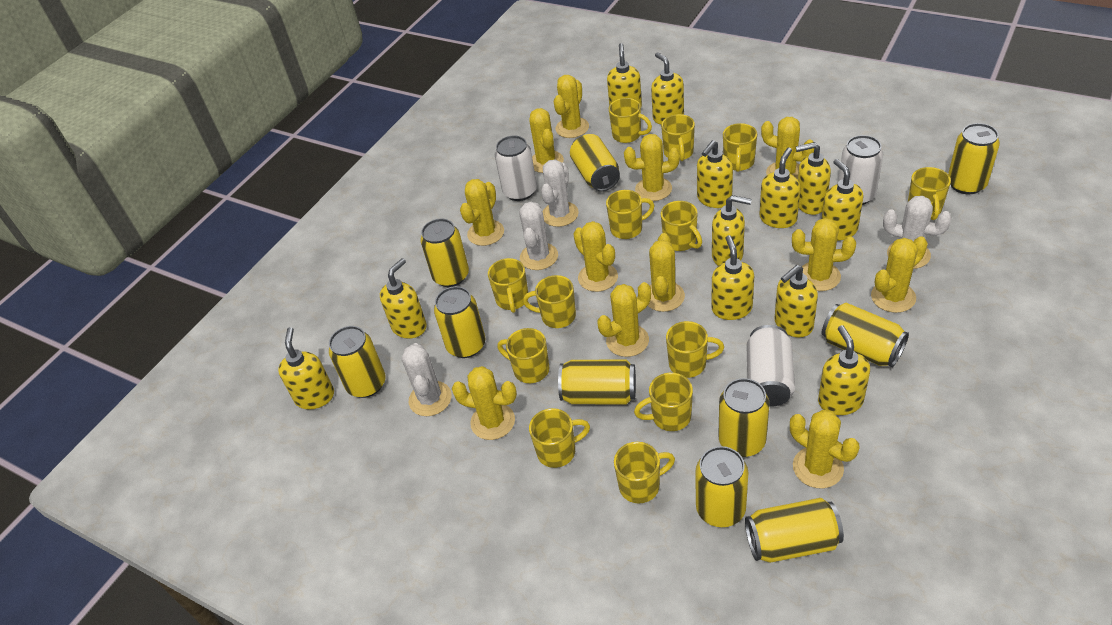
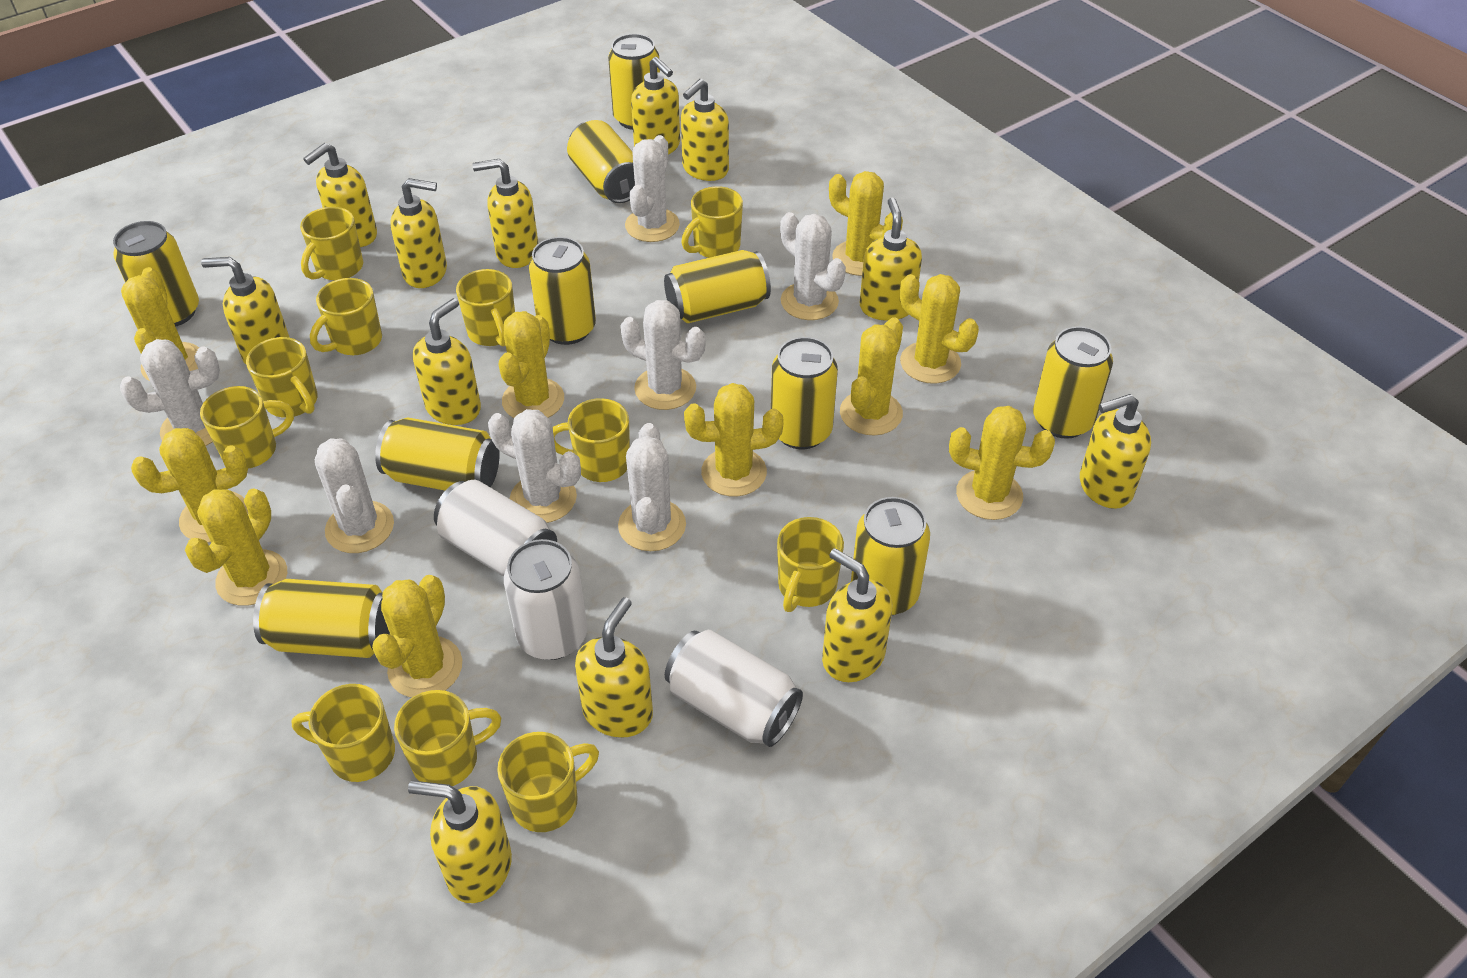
white cactus: 4 -> 7
yellow cactus: 12 -> 10
yellow mug: 13 -> 11

